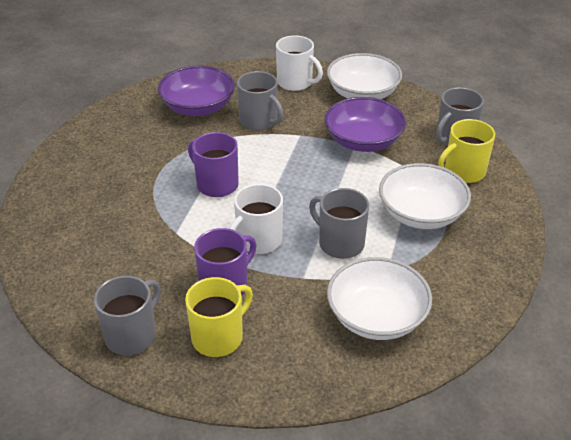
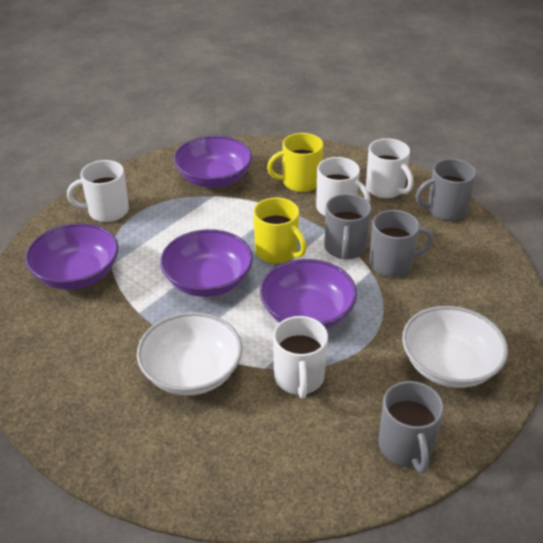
purple bowl: 2 -> 4
purple mug: 2 -> 0
white bowl: 3 -> 2
white mug: 2 -> 4

